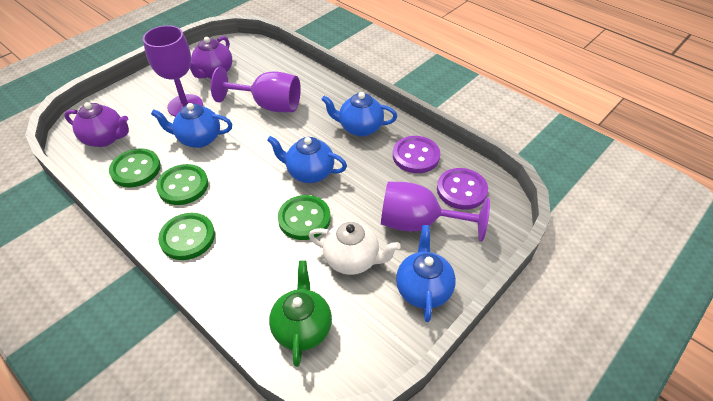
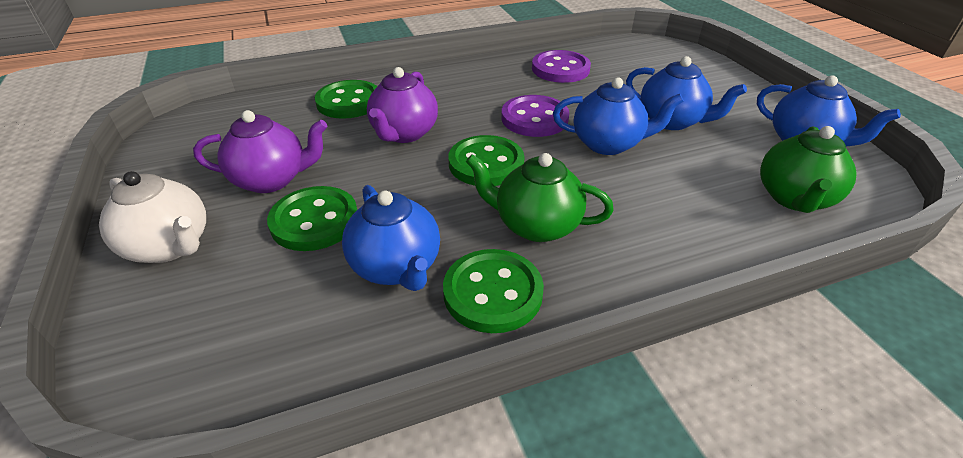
green teapot: 1 -> 2
purple goblet: 3 -> 0

